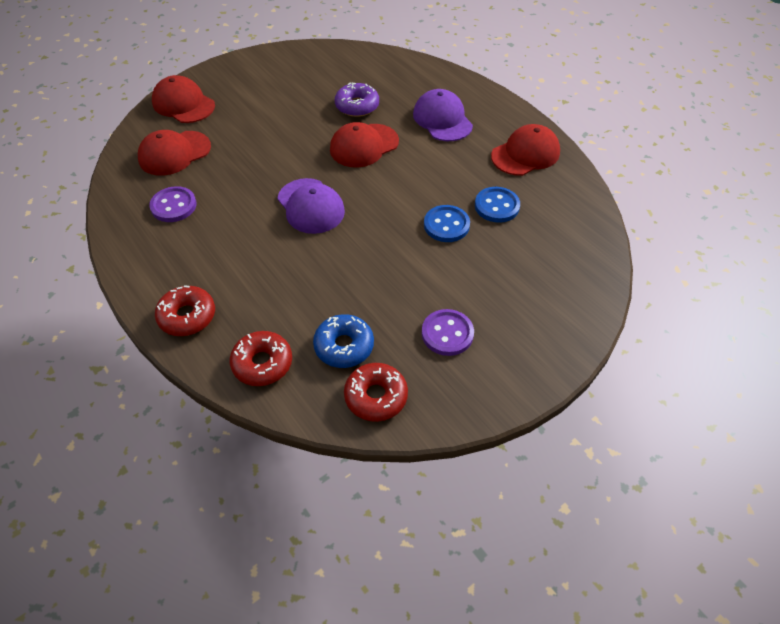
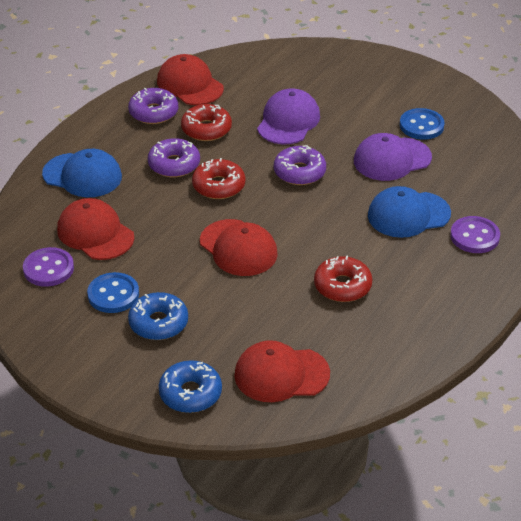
blue cap: 0 -> 2
blue donut: 1 -> 2
purple donut: 1 -> 3

